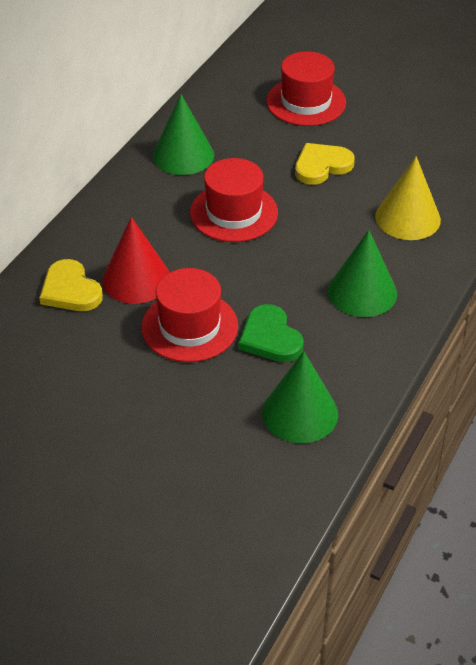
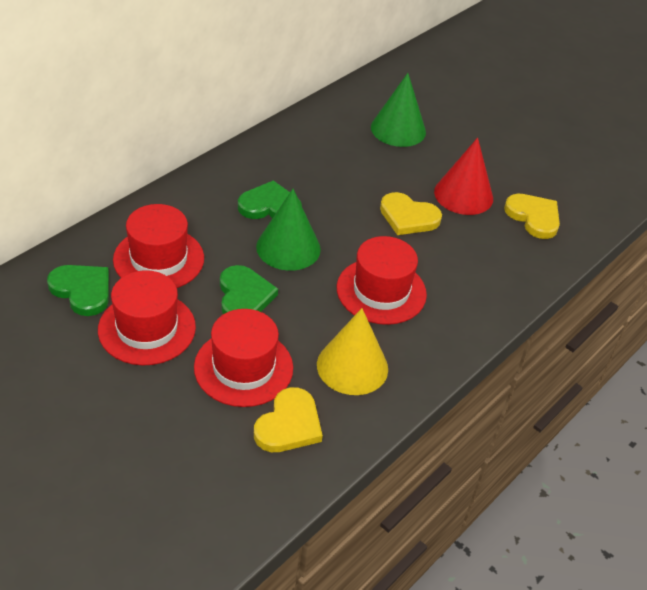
green cone: 3 -> 2
green heart: 1 -> 3
red hat: 3 -> 4
yellow heart: 2 -> 3

